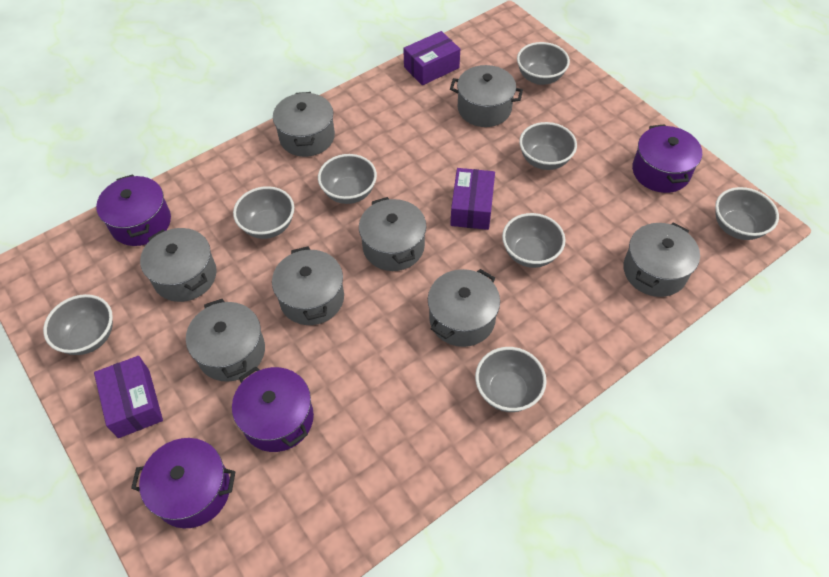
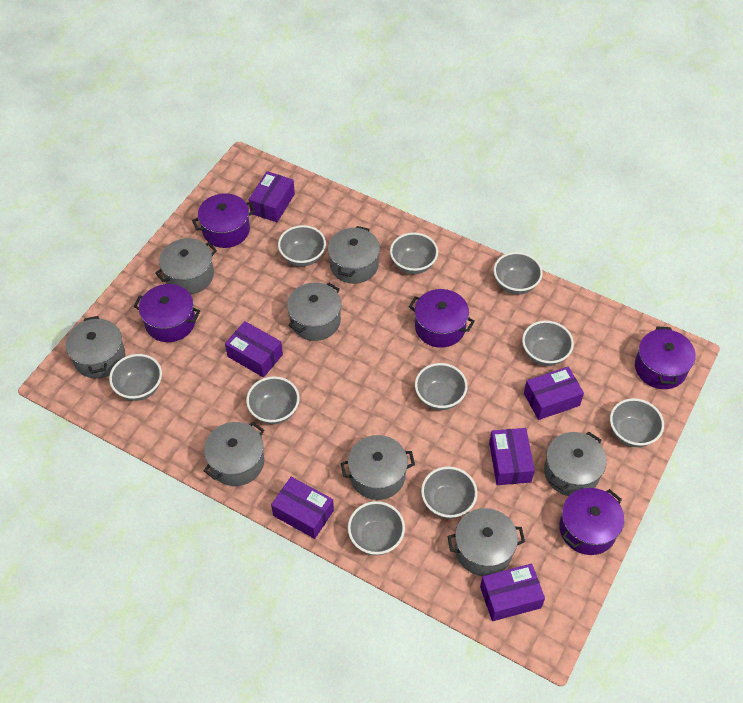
grey bowl: 8 -> 10
purple box: 3 -> 6
purple pot: 4 -> 5

